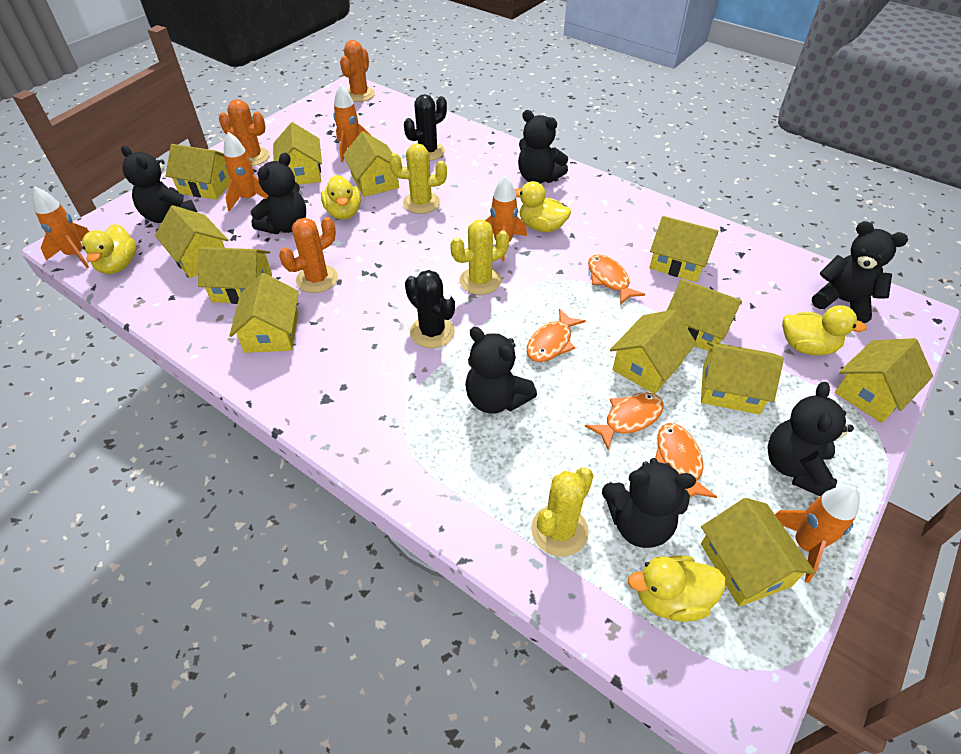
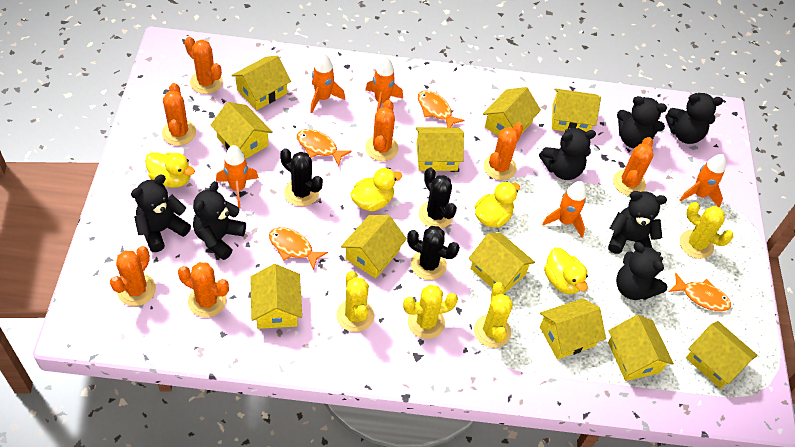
black cactus: 2 -> 3
orange cactus: 3 -> 7
yellow cactus: 3 -> 4
yellow duck: 5 -> 4
yellow house: 12 -> 11

